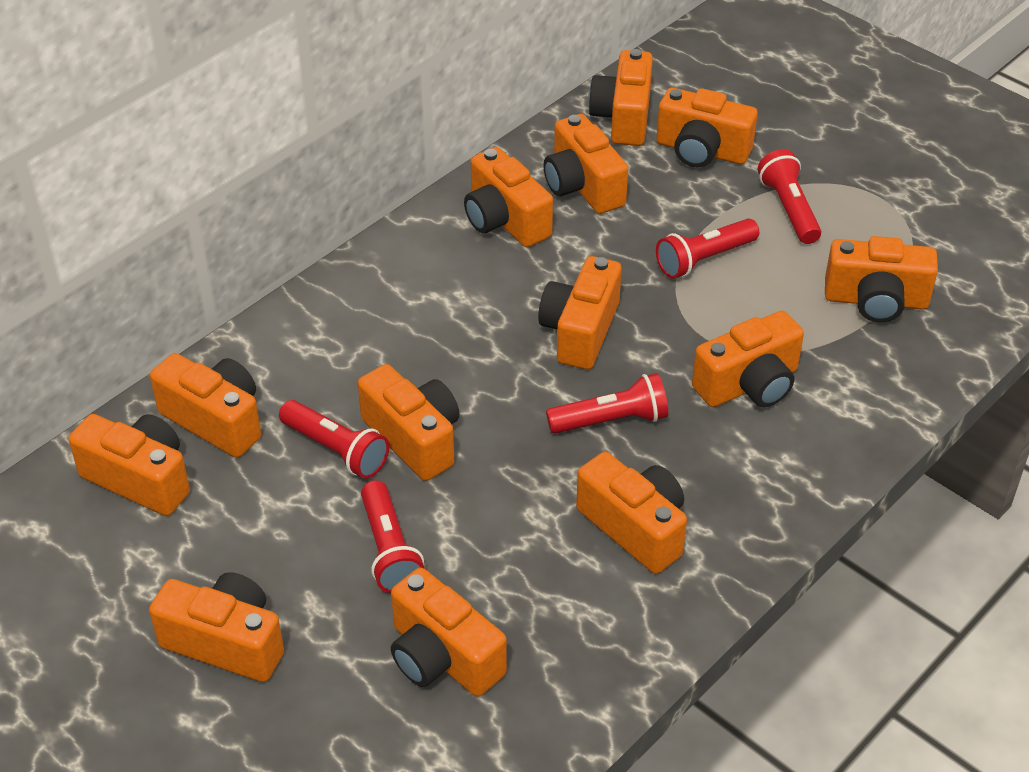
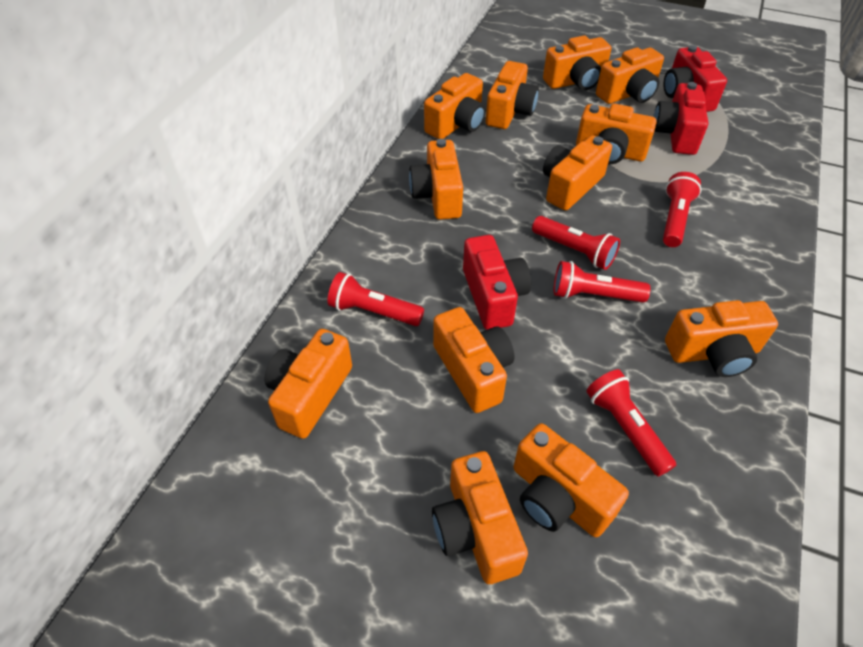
orange camera: 13 -> 12
red camera: 0 -> 3

